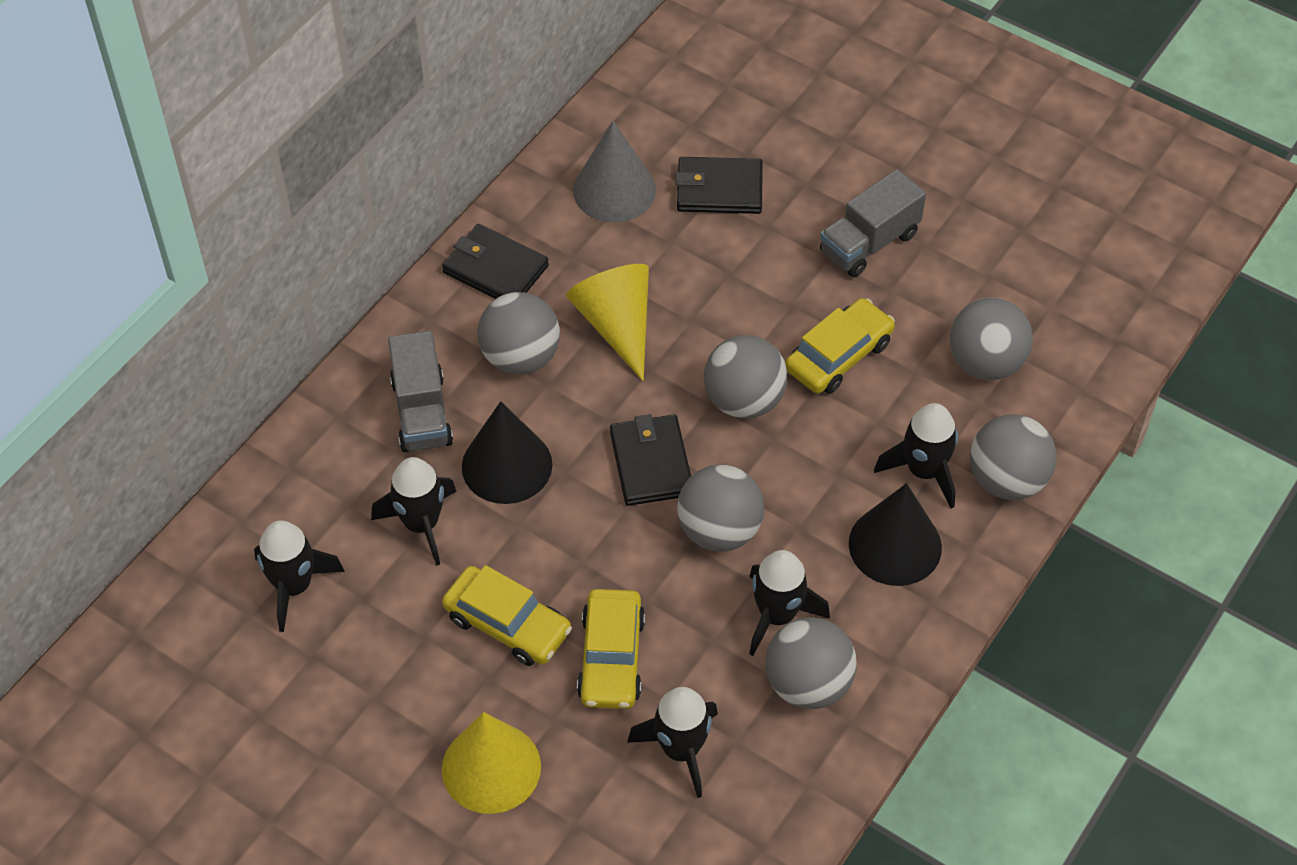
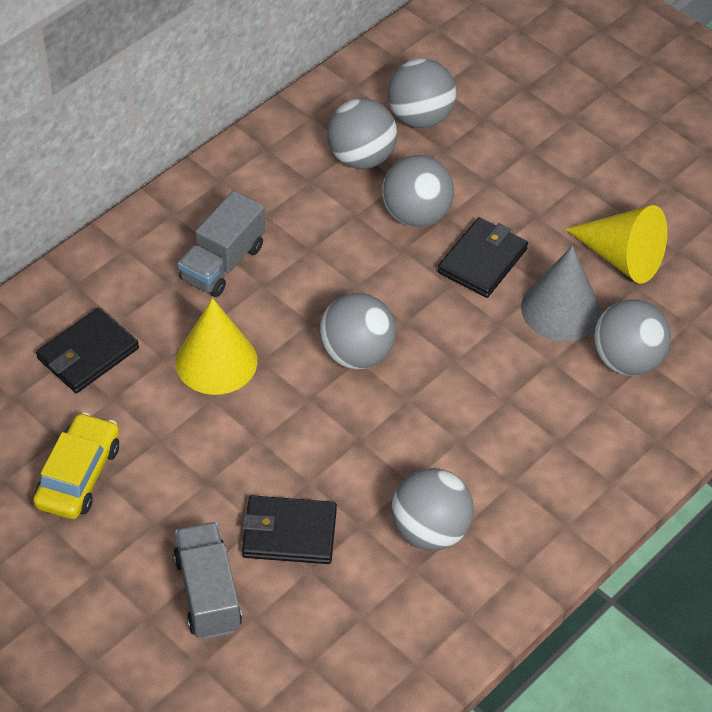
black cone: 2 -> 0
black rocket: 5 -> 0
yellow car: 3 -> 1

